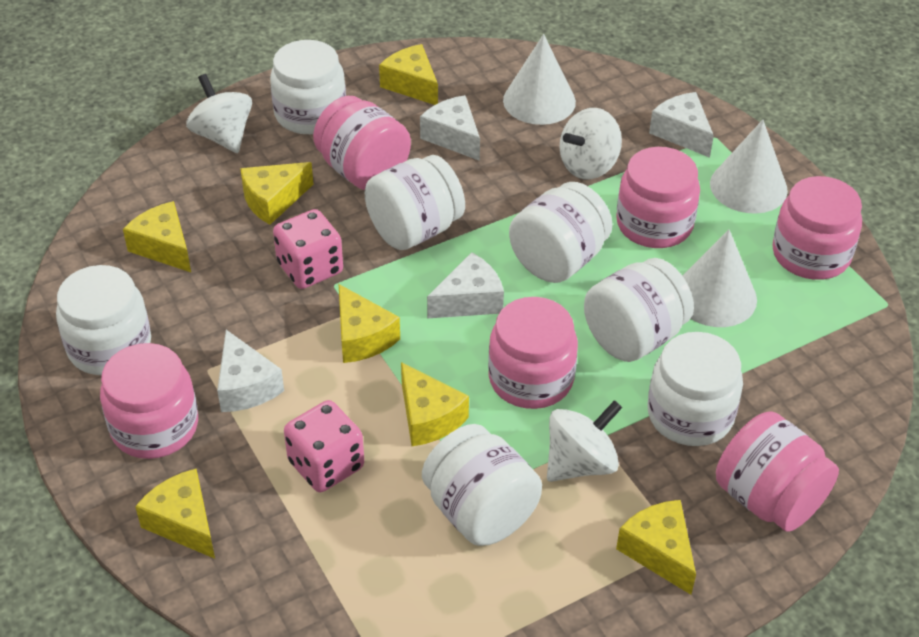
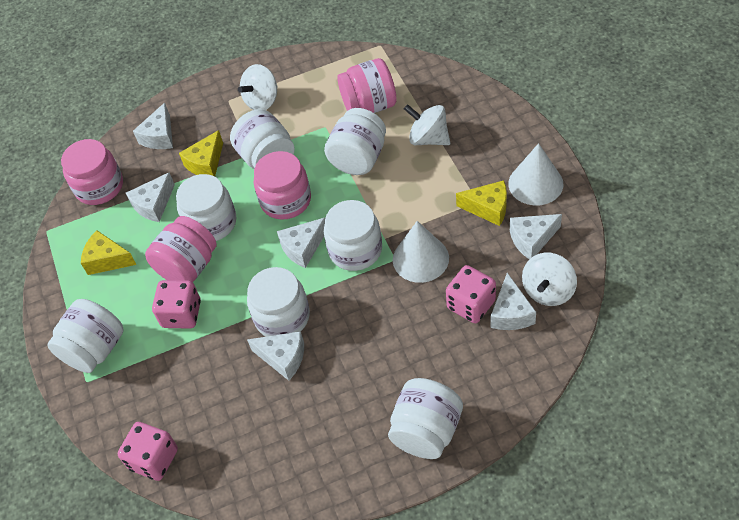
pink dice: 2 -> 3
pink jar: 6 -> 4
white cheese: 4 -> 6
white cone: 3 -> 2
yellow cheese: 7 -> 3

